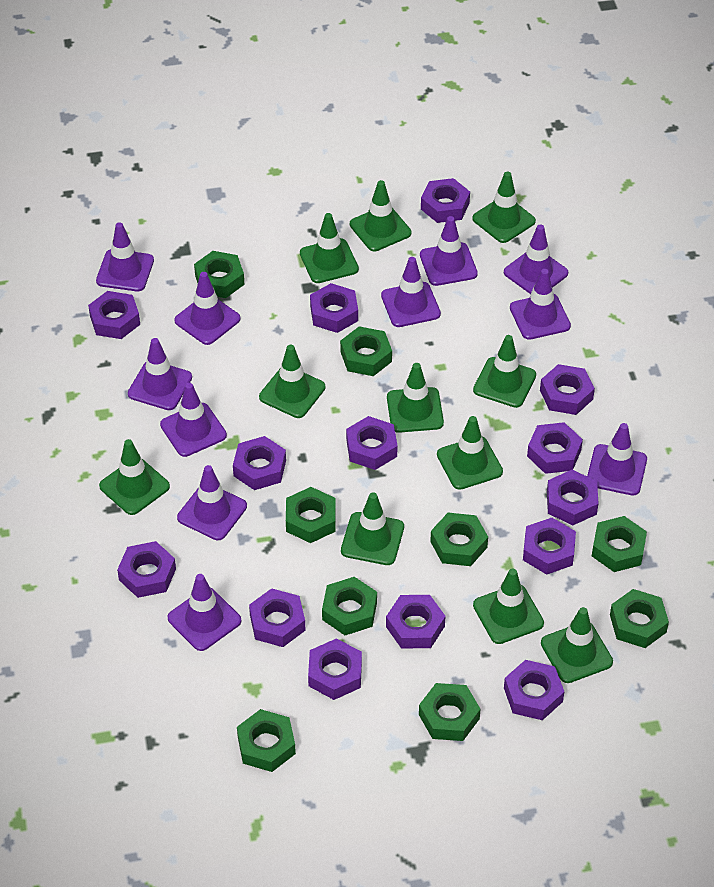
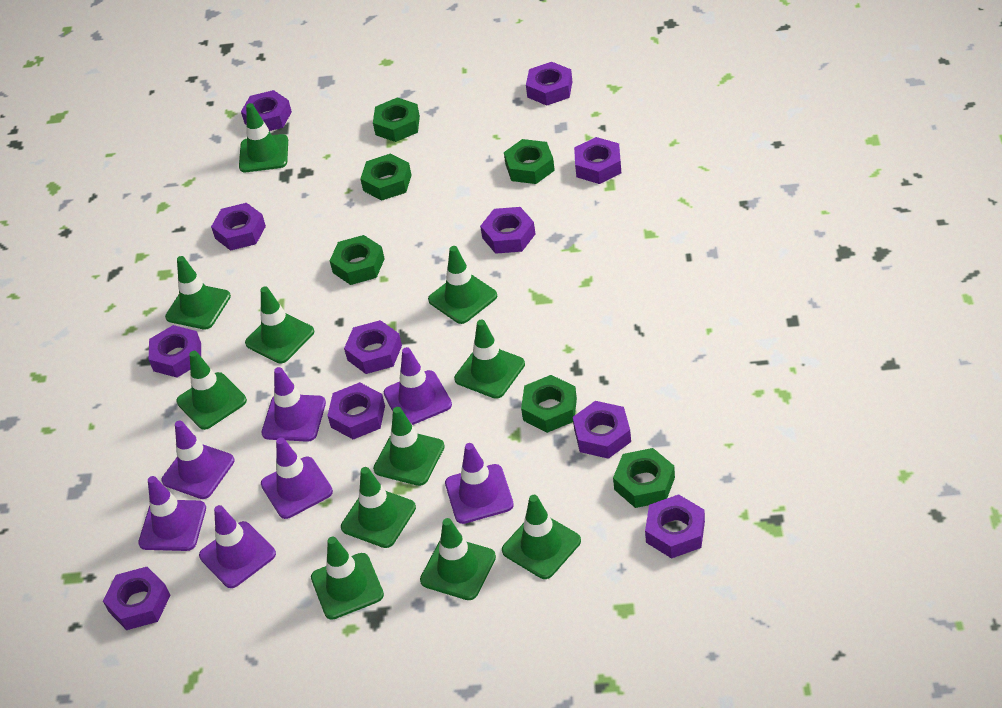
green nut: 9 -> 6
purple nut: 14 -> 11
purple traffic cone: 11 -> 7

